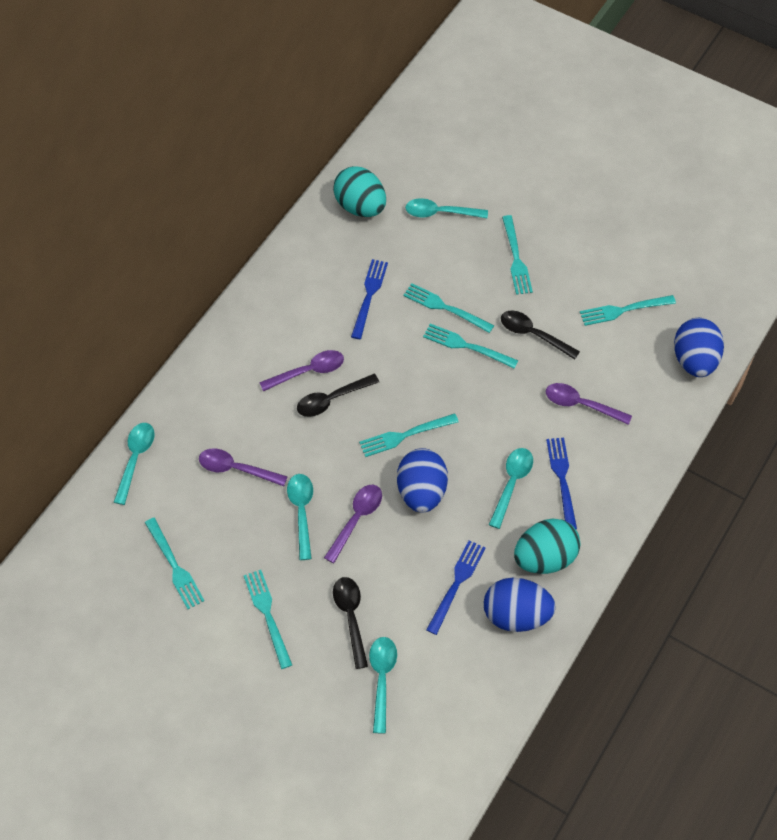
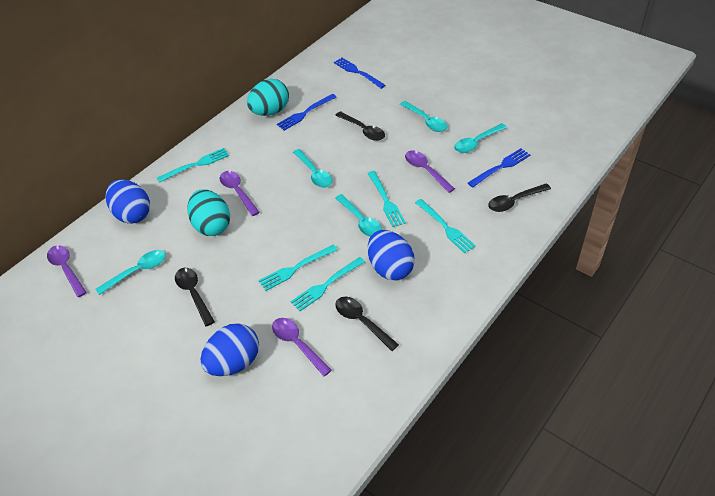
black spoon: 3 -> 4
turquoise fork: 7 -> 5

